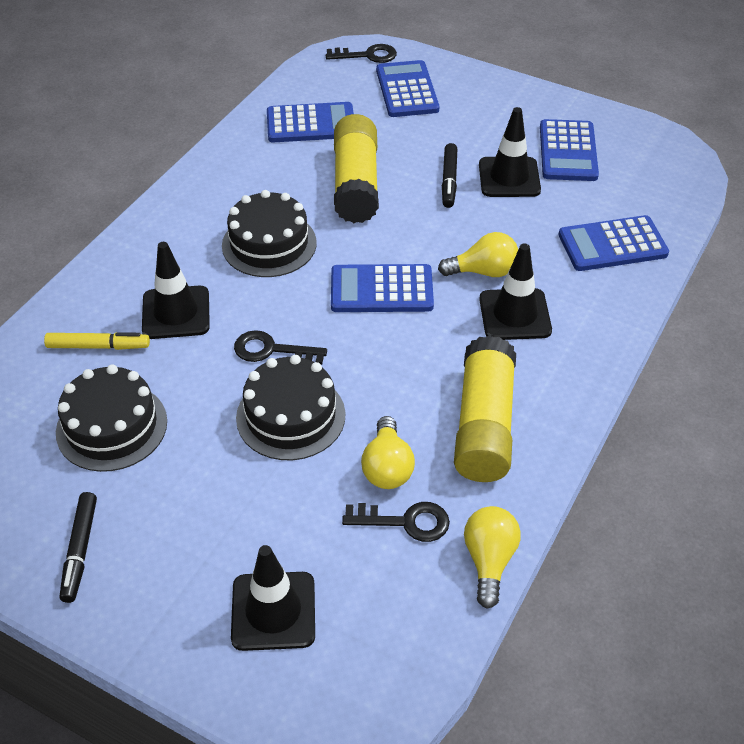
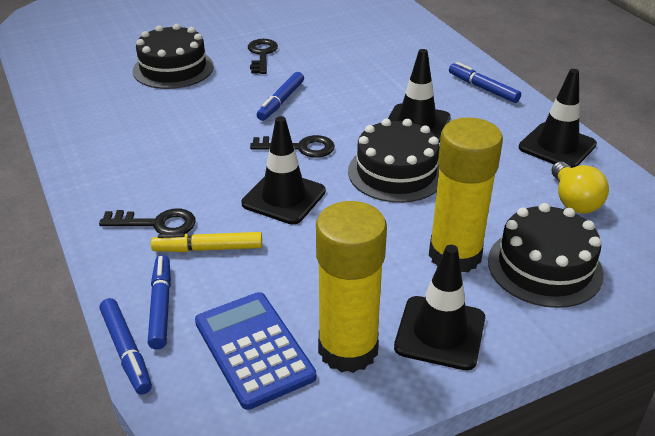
black marker: 2 -> 0
blue calculator: 5 -> 1
blue marker: 0 -> 4
yellow light bulb: 3 -> 1

